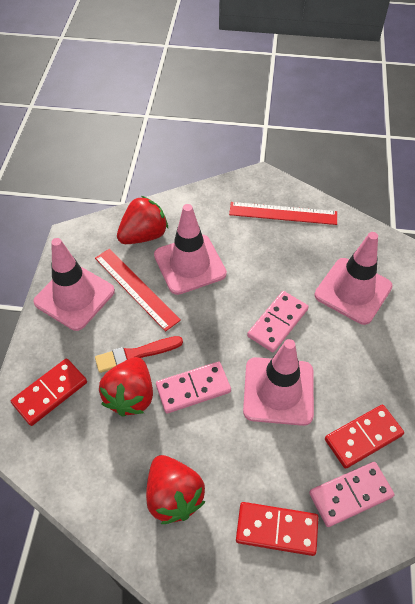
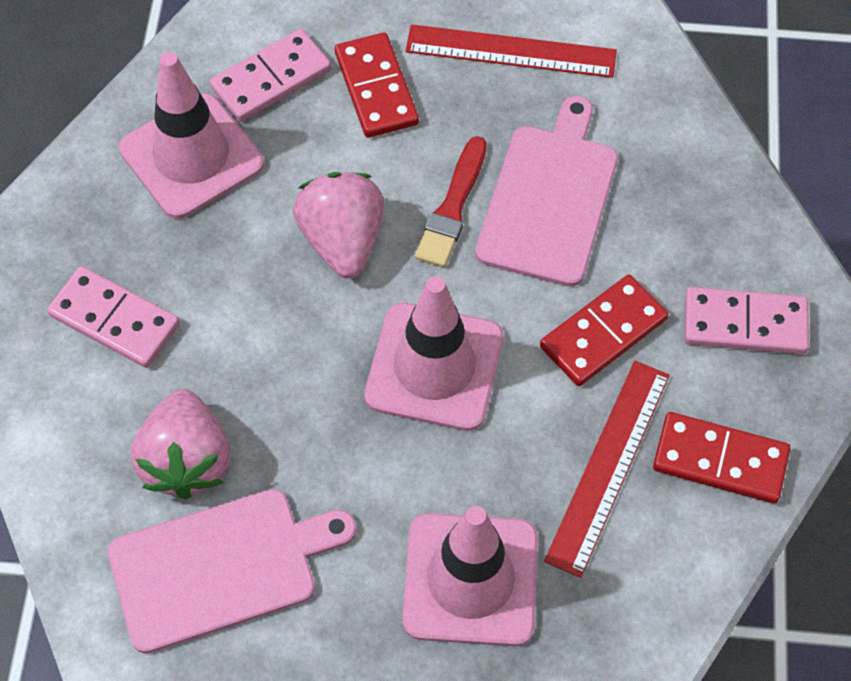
pink cutting board: 0 -> 2
pink strawberry: 0 -> 2
pink traffic cone: 4 -> 3
red strawberry: 3 -> 0

